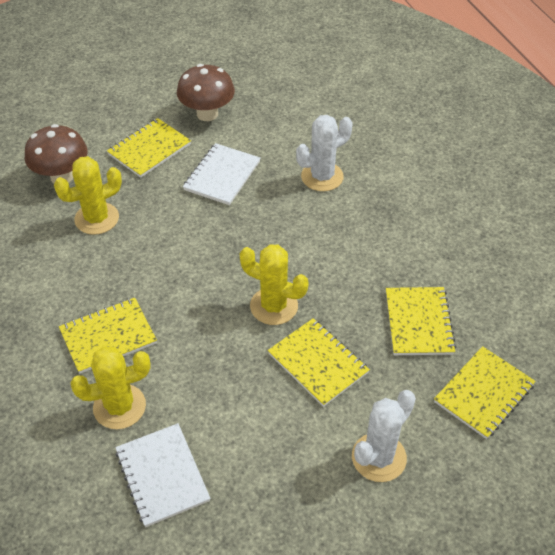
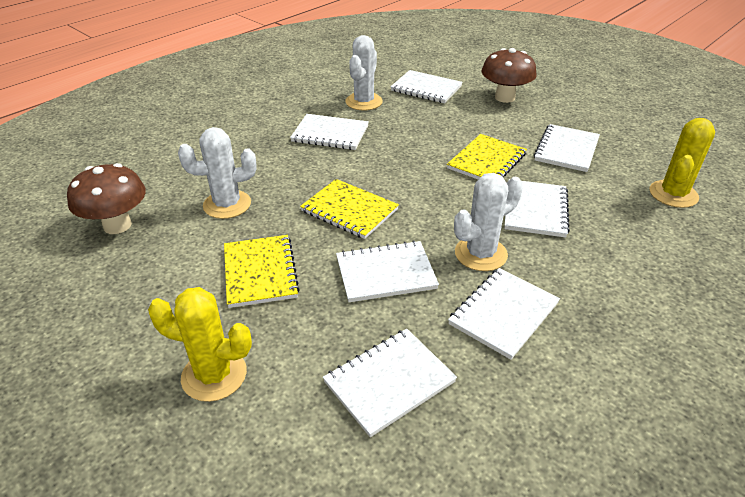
white cactus: 2 -> 3
white notebook: 2 -> 7
yellow cactus: 3 -> 2
yellow notebook: 5 -> 3

